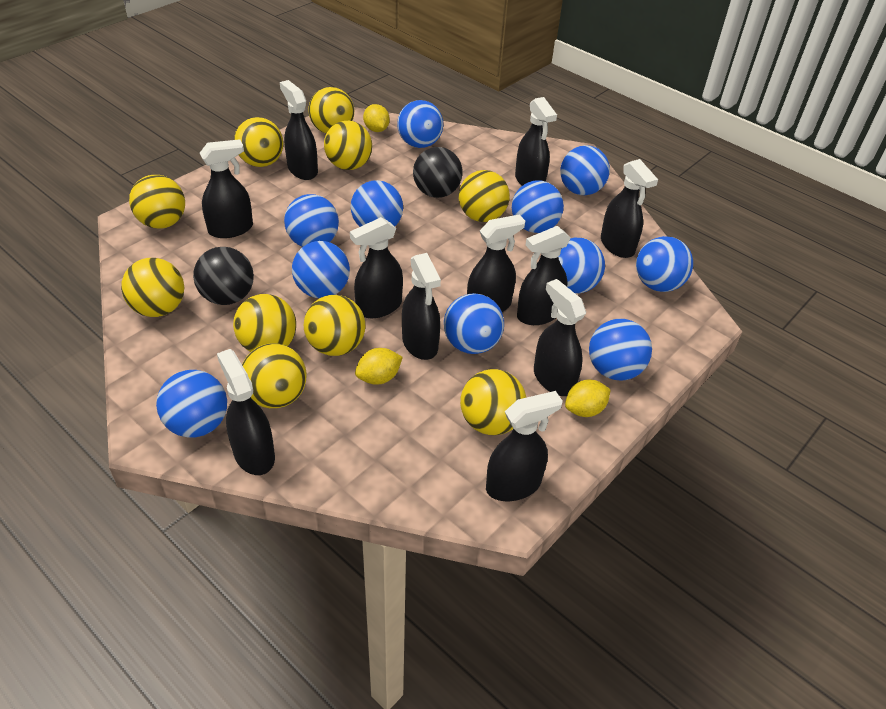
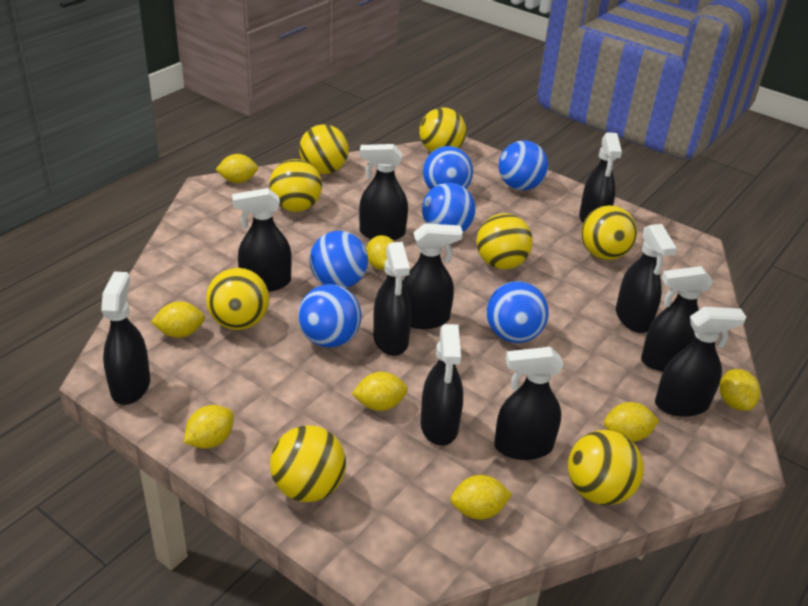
black ball: 2 -> 0
blue ball: 11 -> 6
yellow ball: 10 -> 8
yellow lemon: 3 -> 8

